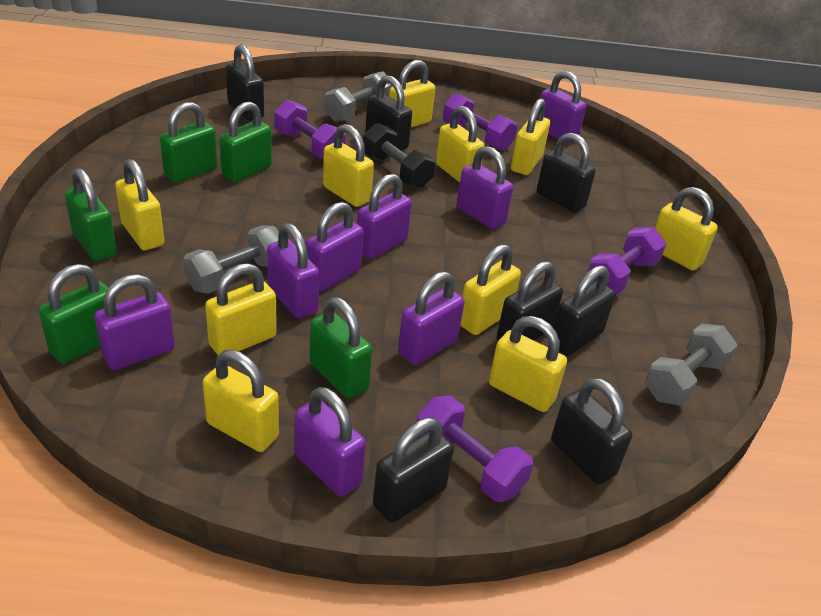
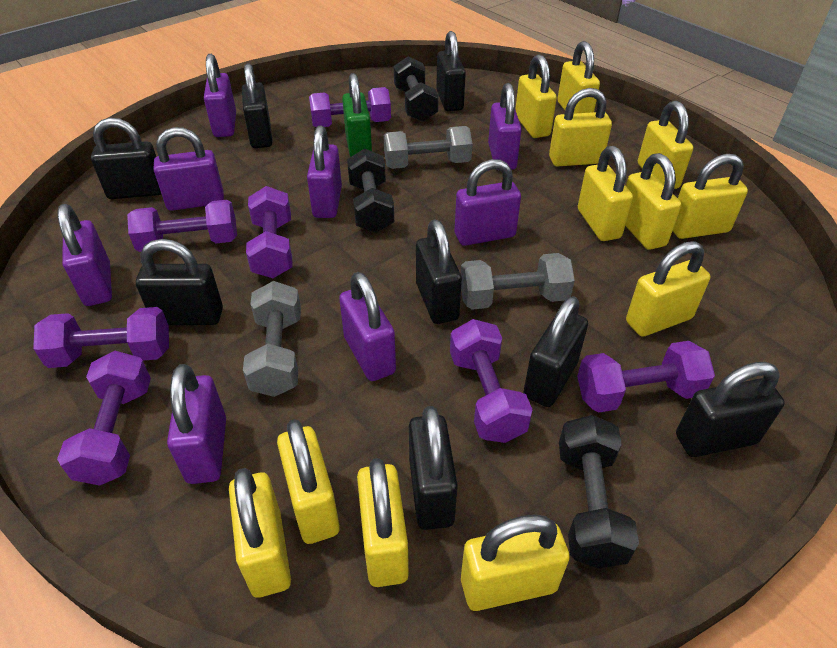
black dumbbell: 1 -> 3
black padlock: 7 -> 8
green padlock: 5 -> 1
purple dumbbell: 4 -> 7
yellow padlock: 10 -> 12

